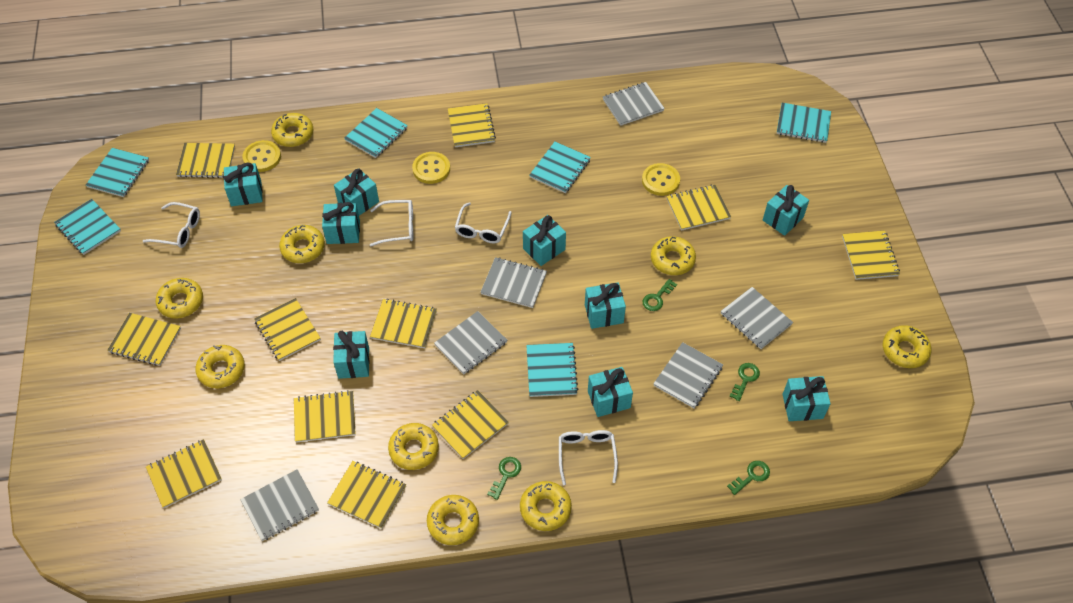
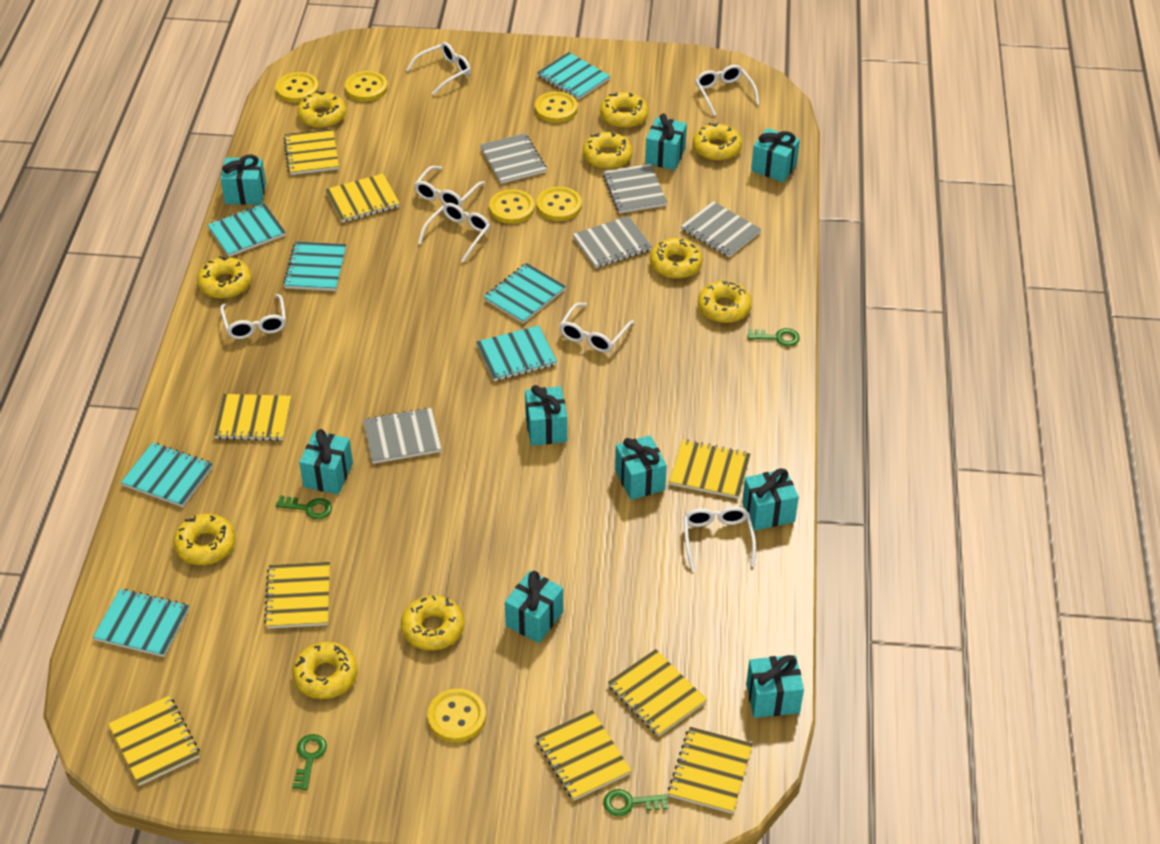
grey notebook: 6 -> 5
turquoise notebook: 6 -> 7
white glasses: 4 -> 7
yellow button: 3 -> 6
yellow donut: 9 -> 10
yellow notebook: 11 -> 9

